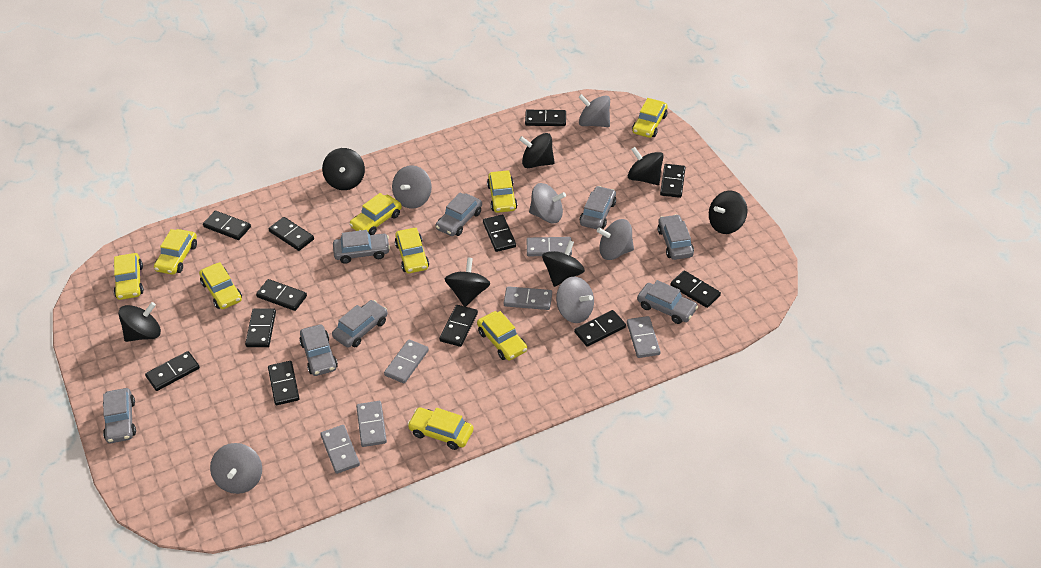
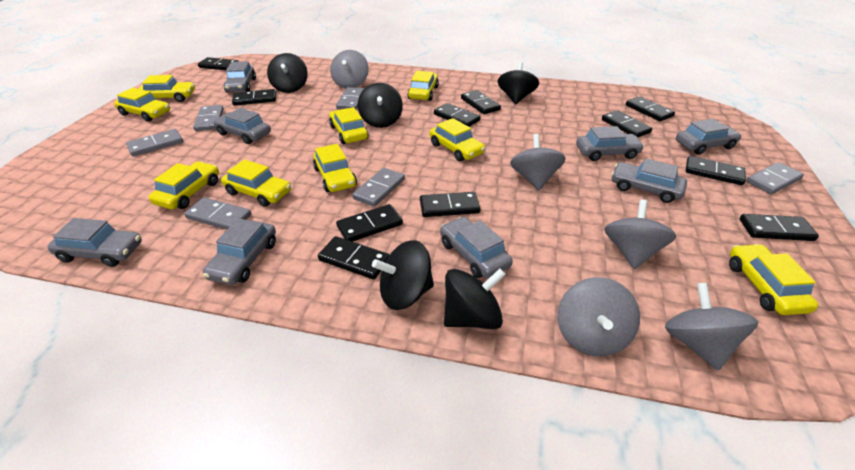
black domino: 12 -> 11
black spinning top: 7 -> 5
grey spinning top: 6 -> 5

